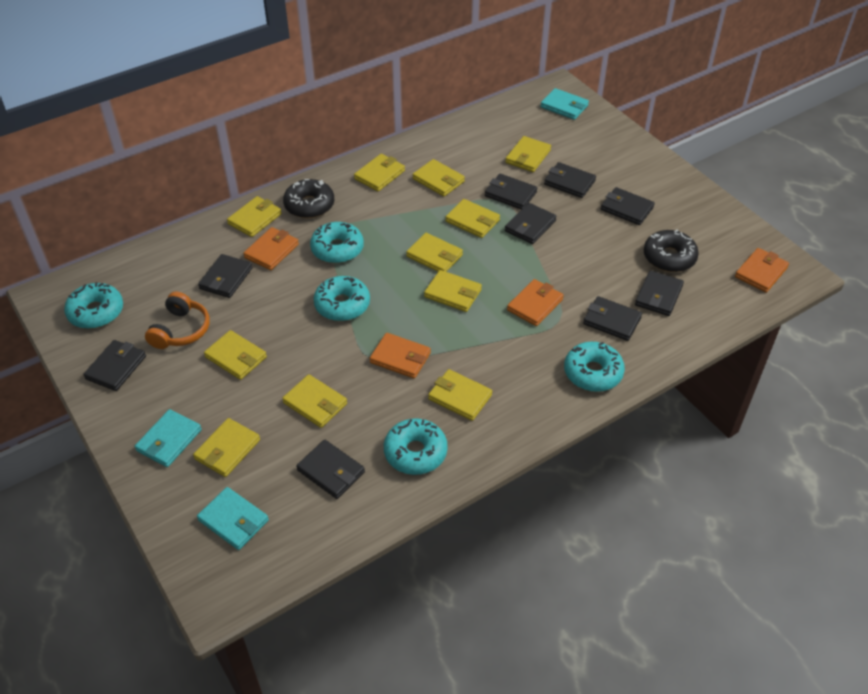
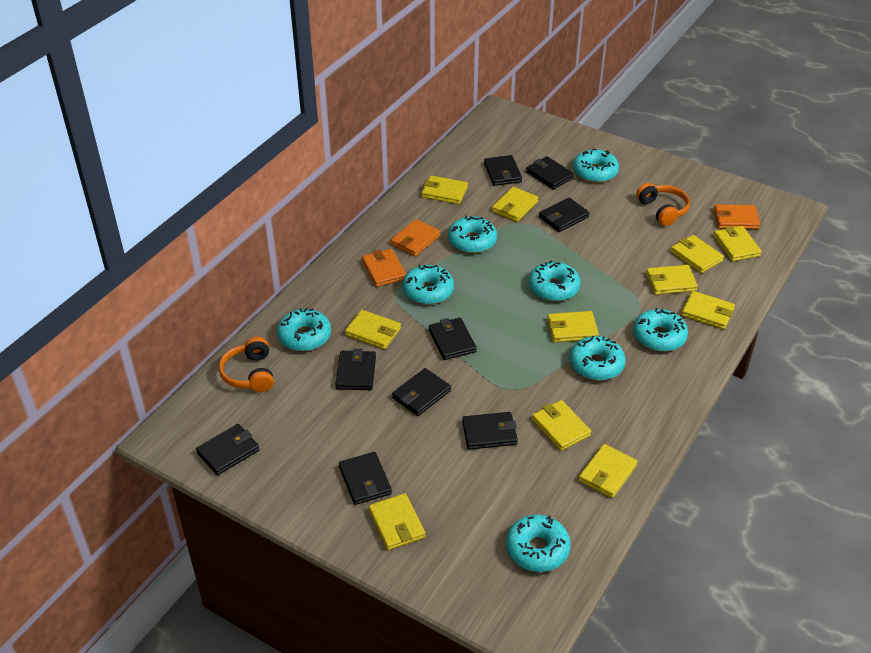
black donut: 2 -> 0
orange headphones: 1 -> 2
orange wallet: 4 -> 3
turquoise donut: 5 -> 8
turquoise wallet: 3 -> 0

